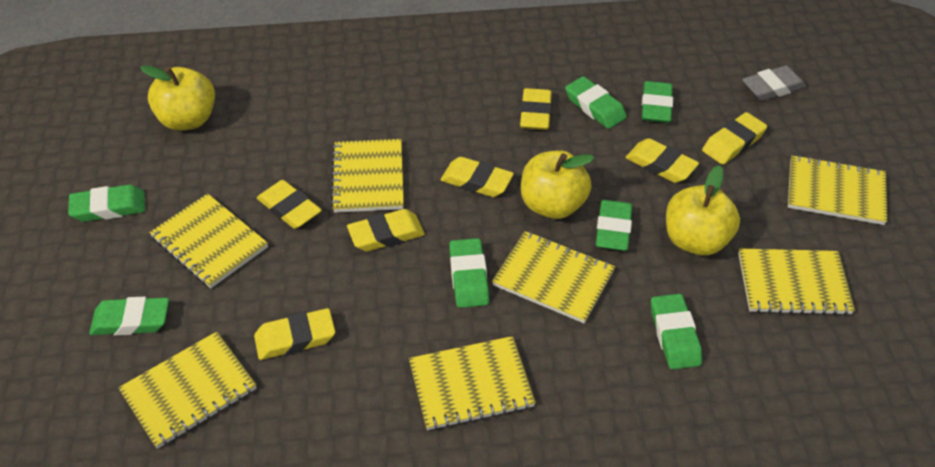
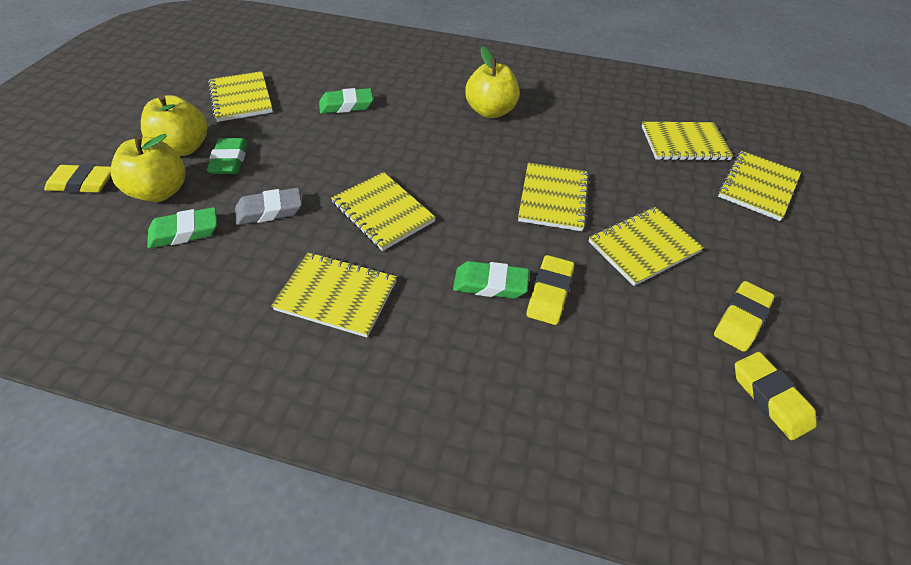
green eraser: 7 -> 4
yellow eraser: 7 -> 4

